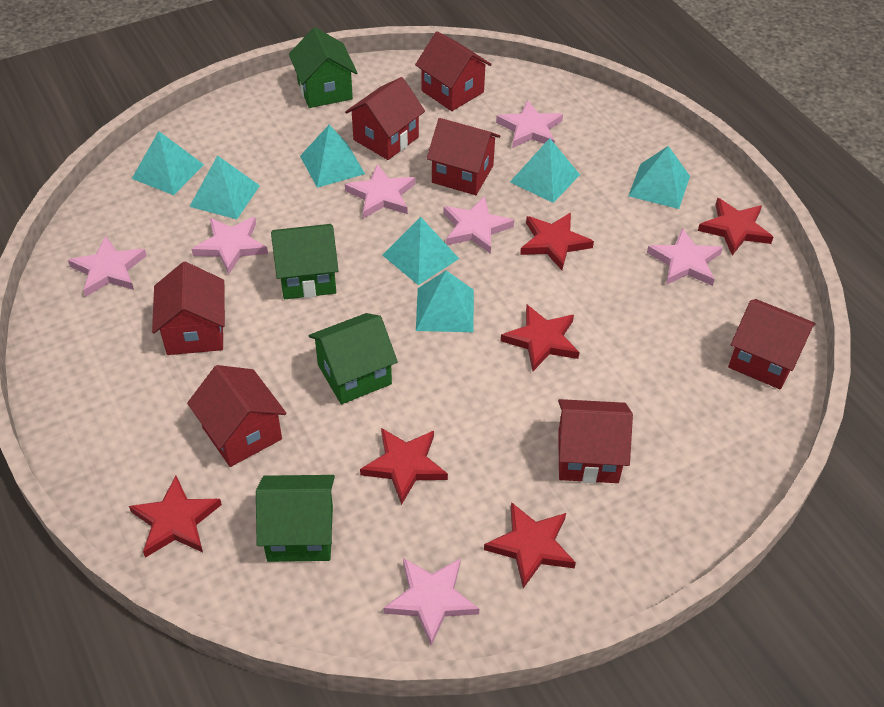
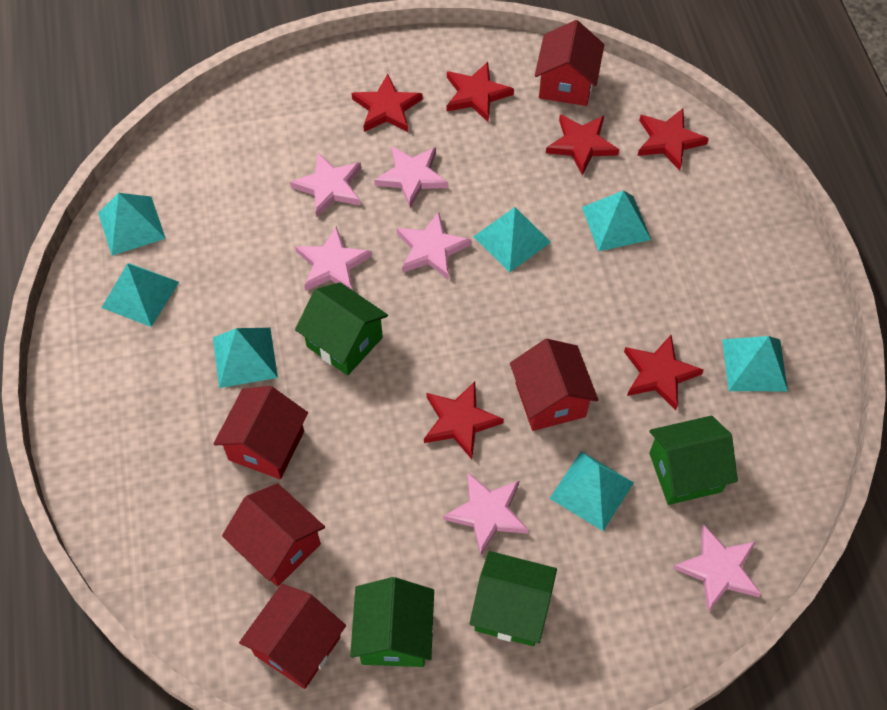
pink star: 7 -> 6
red house: 7 -> 5

